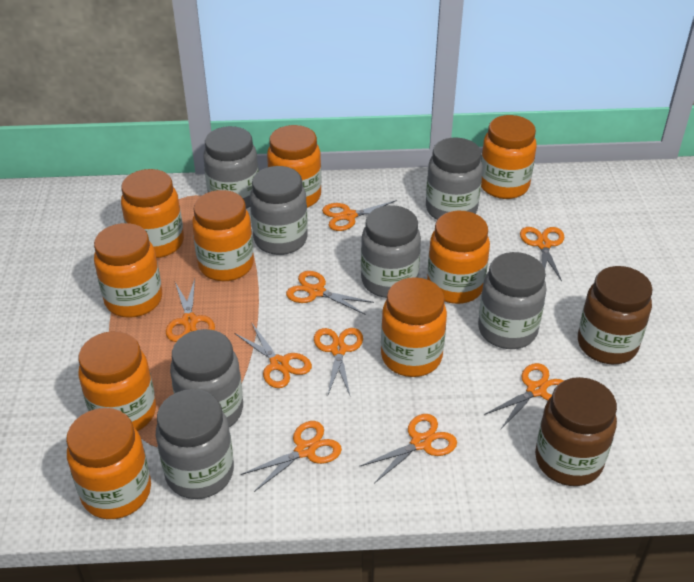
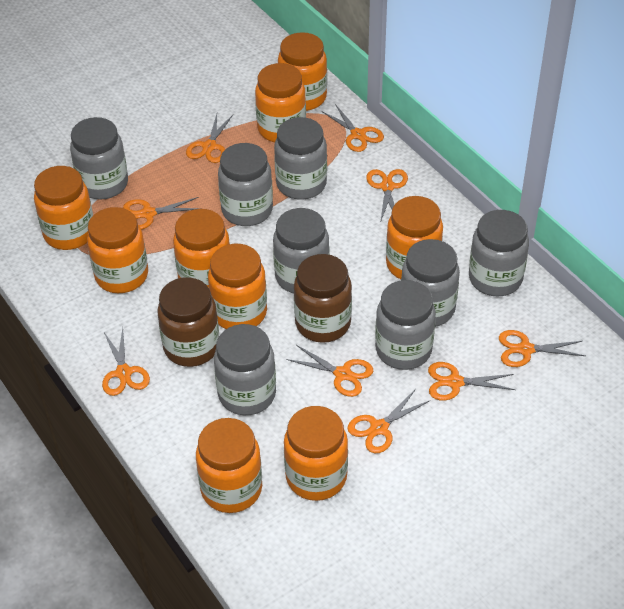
grey jar: 7 -> 8

